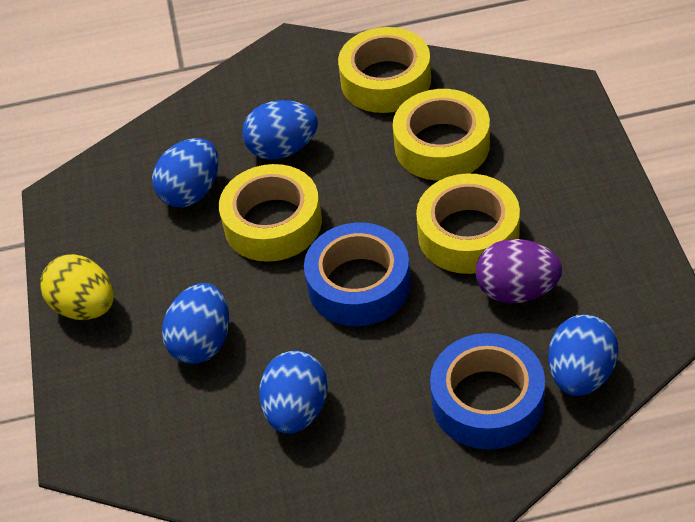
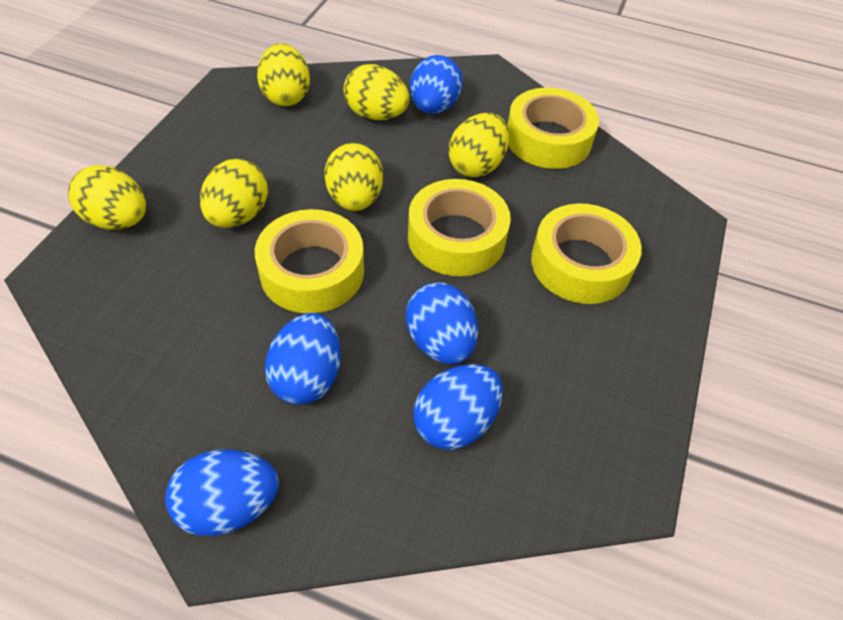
blue tape: 2 -> 0
purple egg: 1 -> 0
yellow egg: 1 -> 6

